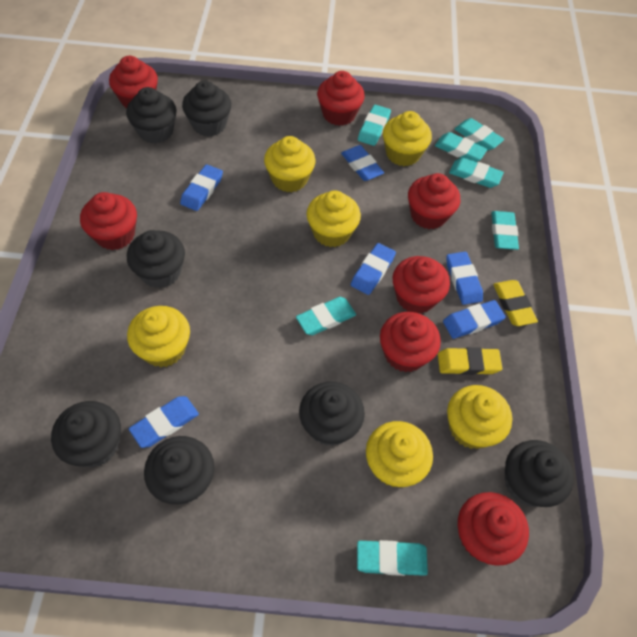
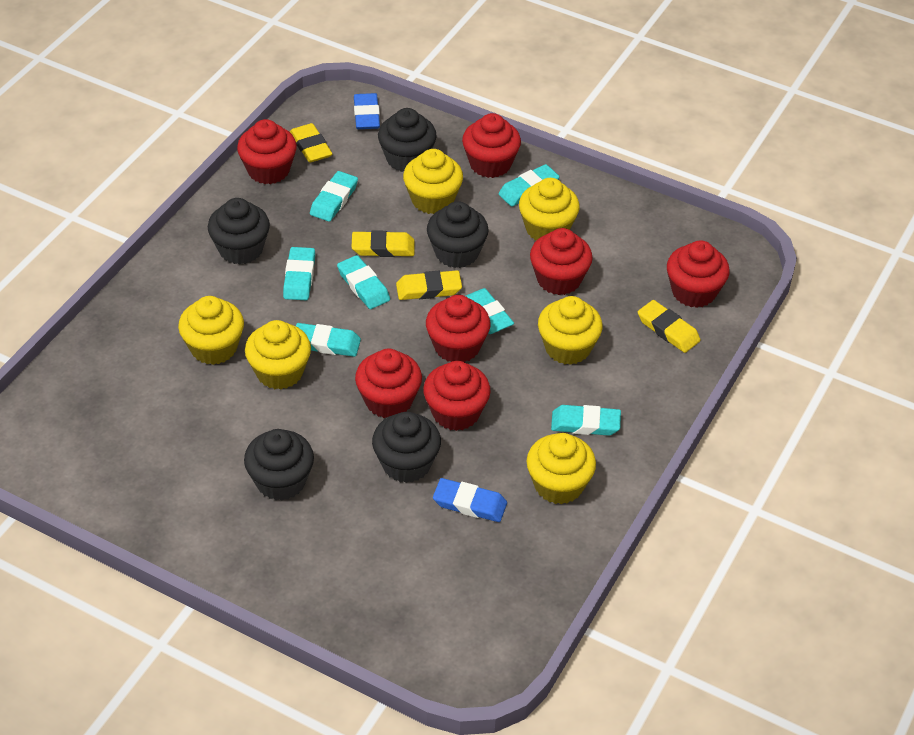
black cupcake: 7 -> 5
blue eraser: 6 -> 2
yellow eraser: 2 -> 4

